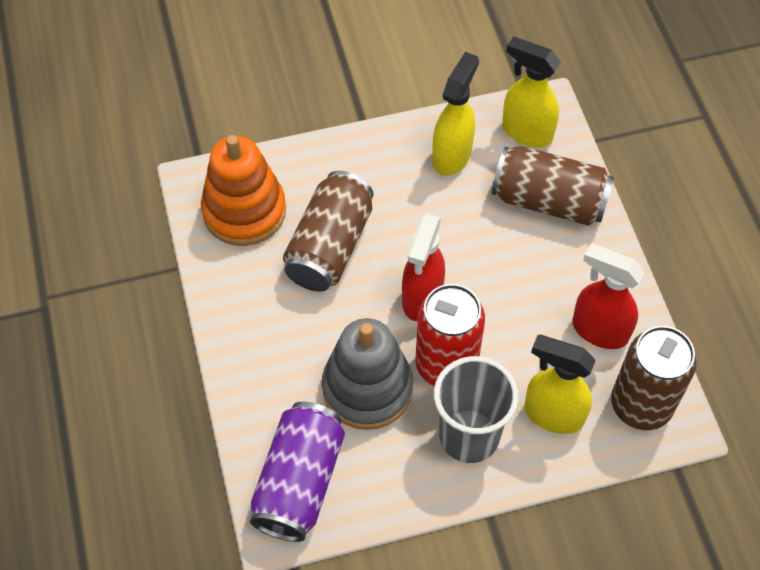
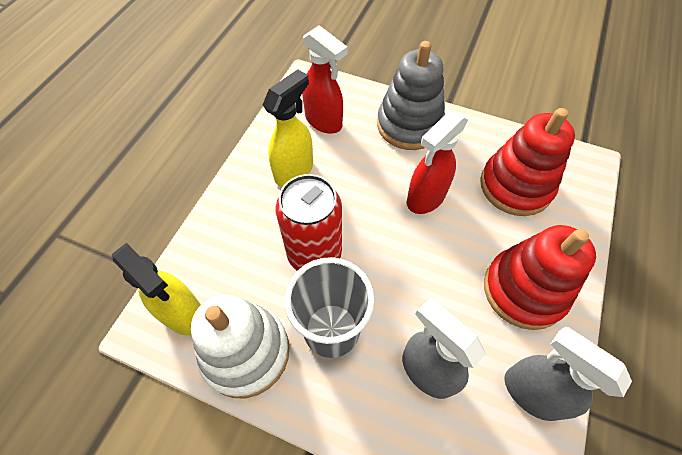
brown can: 3 -> 0
grey spray bottle: 0 -> 2
orange stacking toy: 1 -> 0
purple can: 1 -> 0
red stacking toy: 0 -> 2
white stacking toy: 0 -> 1
yellow spray bottle: 3 -> 2

